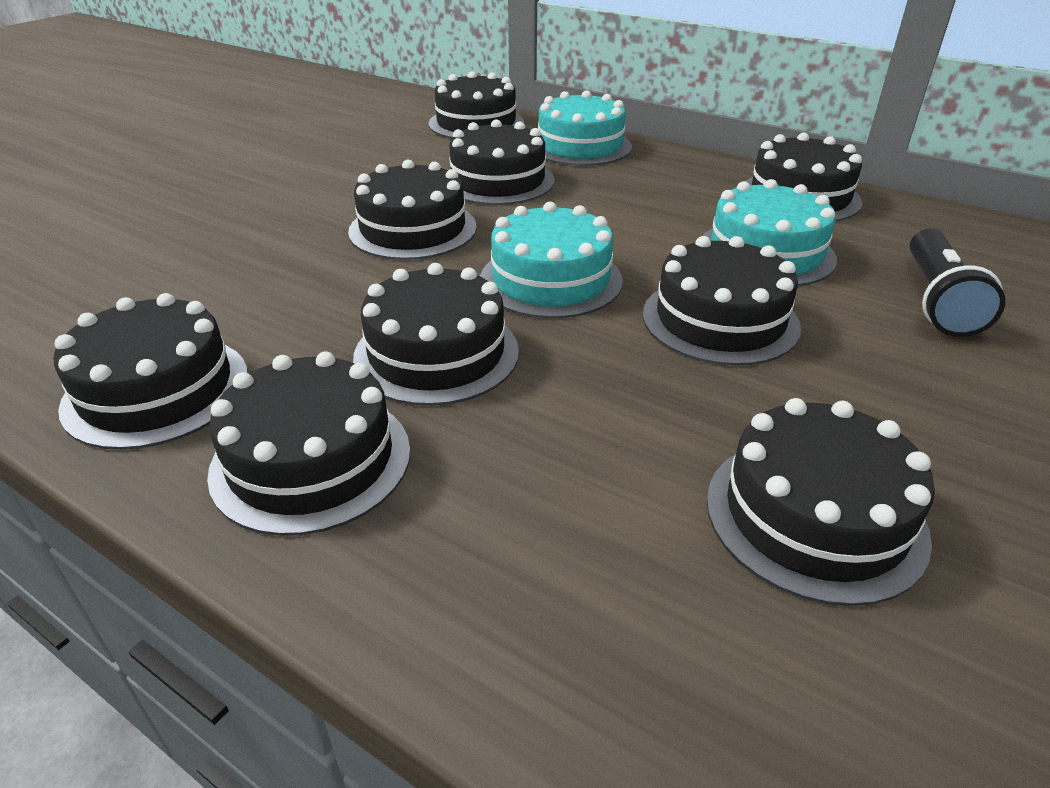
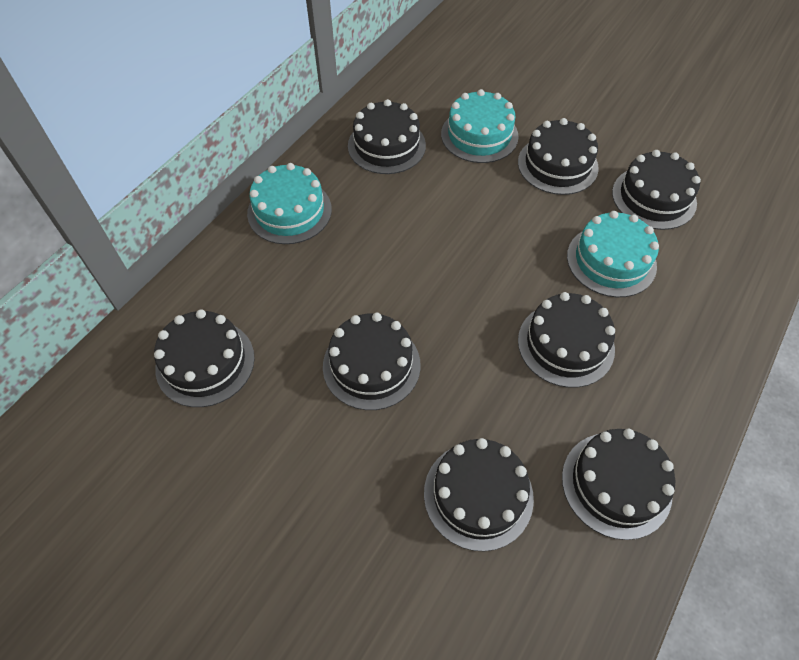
black cake: 9 -> 8
black flashlight: 1 -> 0

